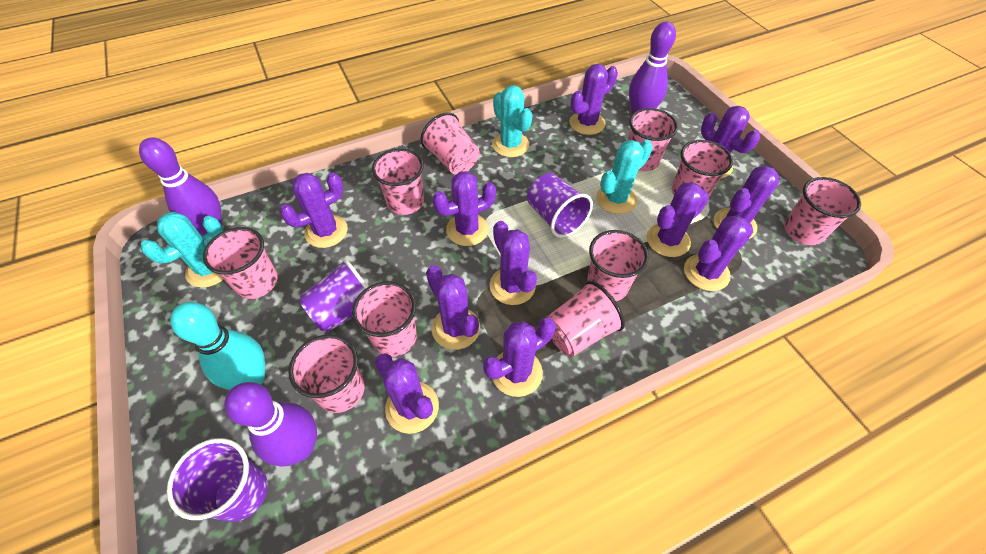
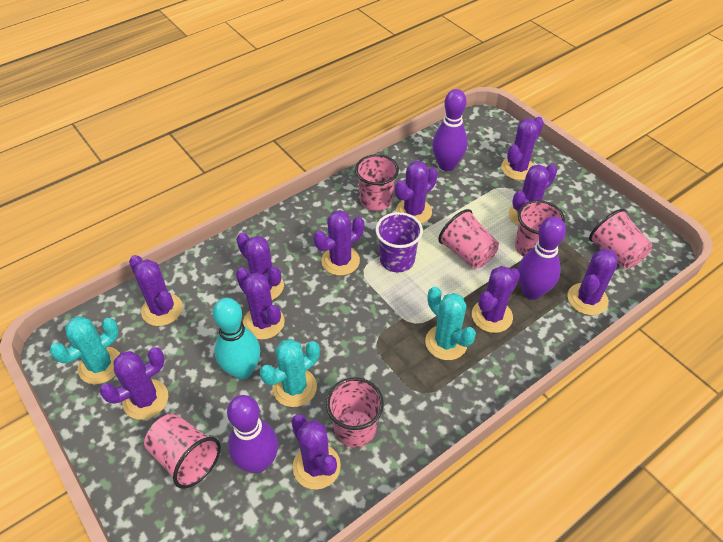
pink cup: 10 -> 6
purple cup: 3 -> 1

